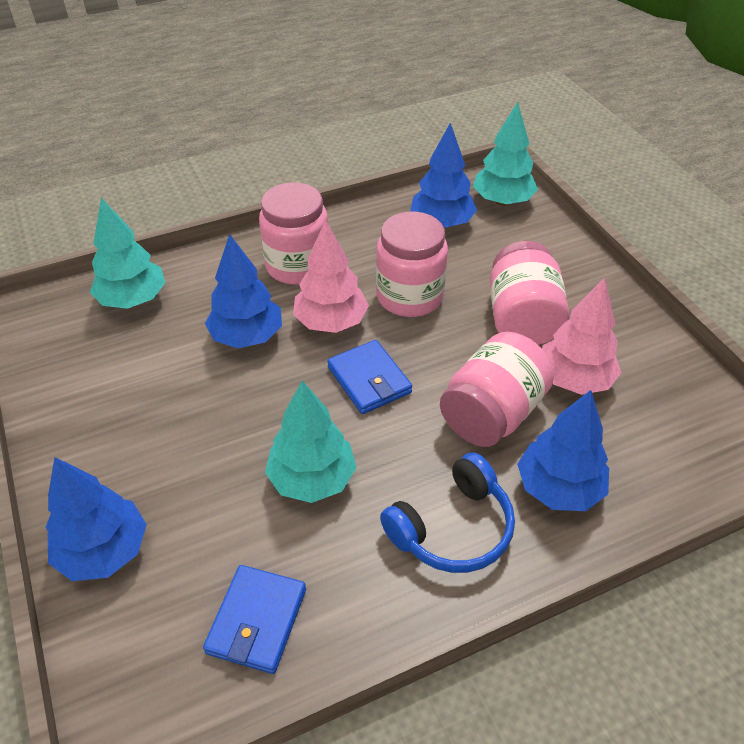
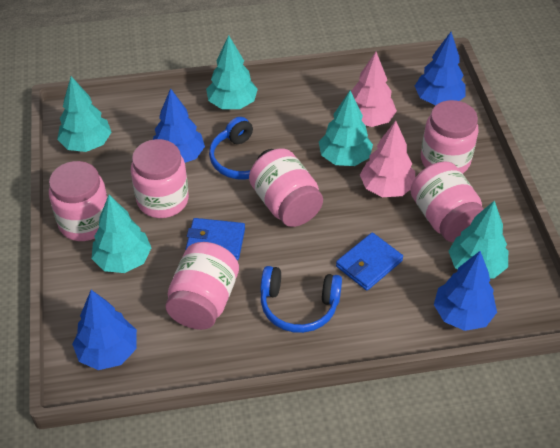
blue headphones: 1 -> 2
pink jar: 4 -> 6
turquoise tree: 3 -> 5

